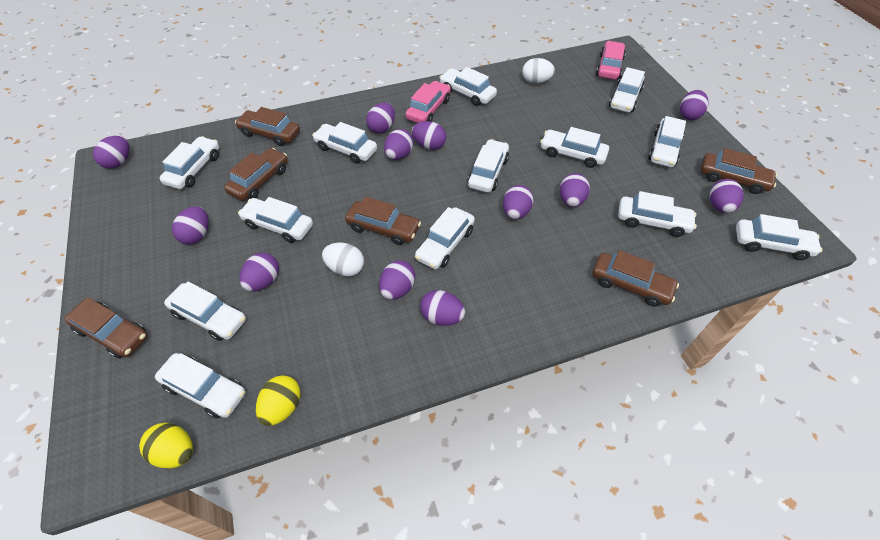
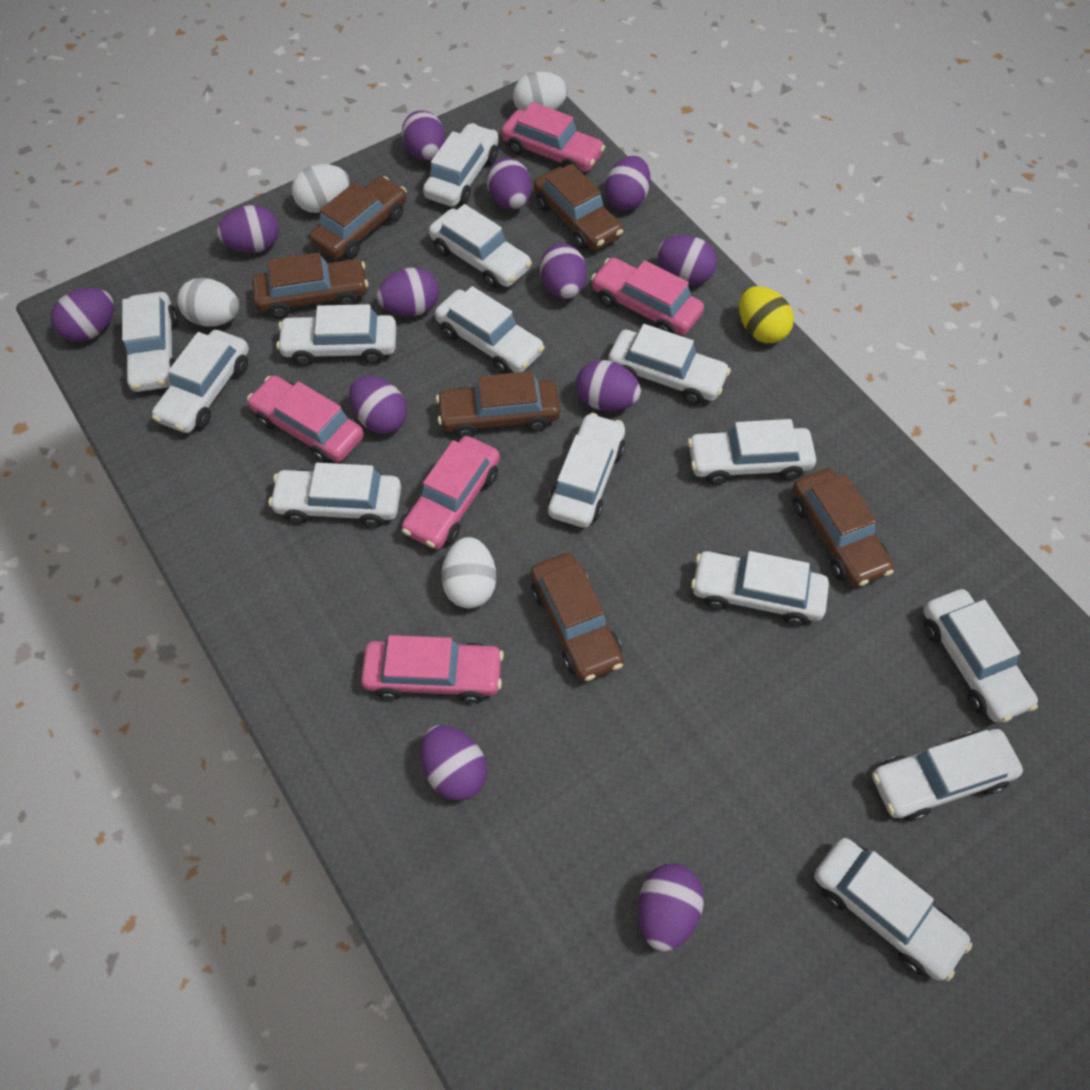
pink car: 2 -> 5
white car: 13 -> 14
white egg: 2 -> 4
yellow egg: 2 -> 1

